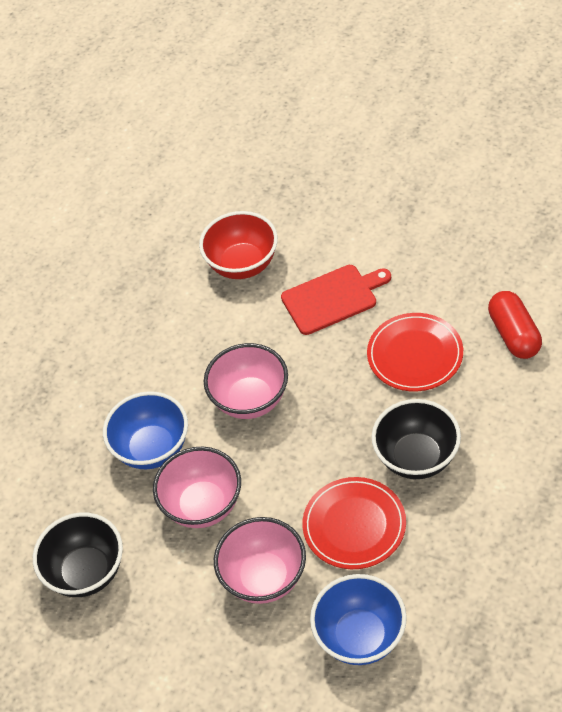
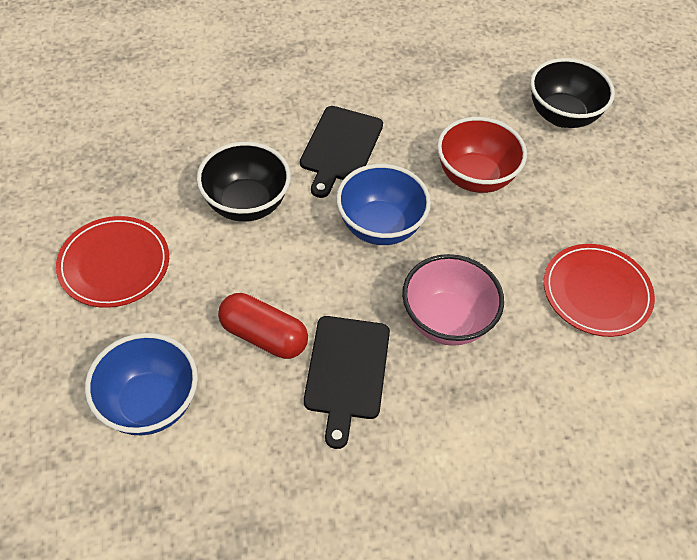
black cutting board: 0 -> 2
pink bowl: 3 -> 1
red cutting board: 1 -> 0

